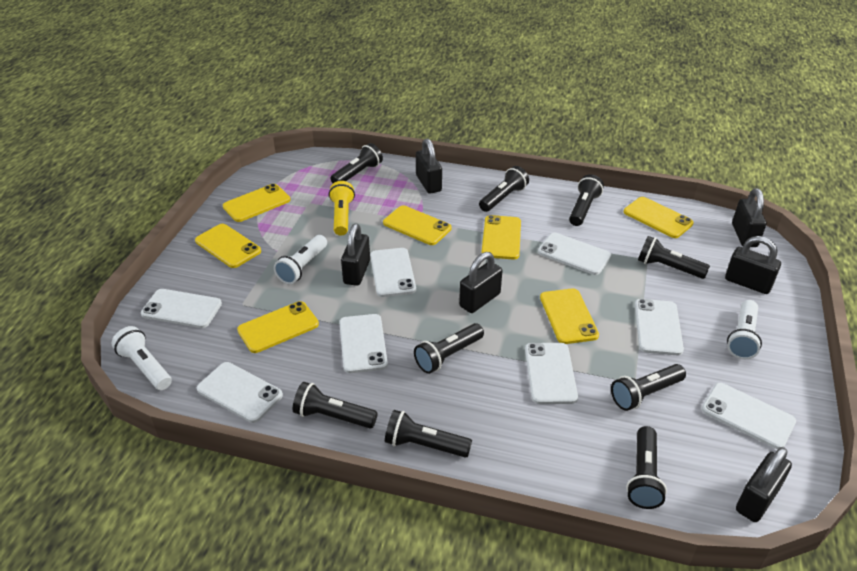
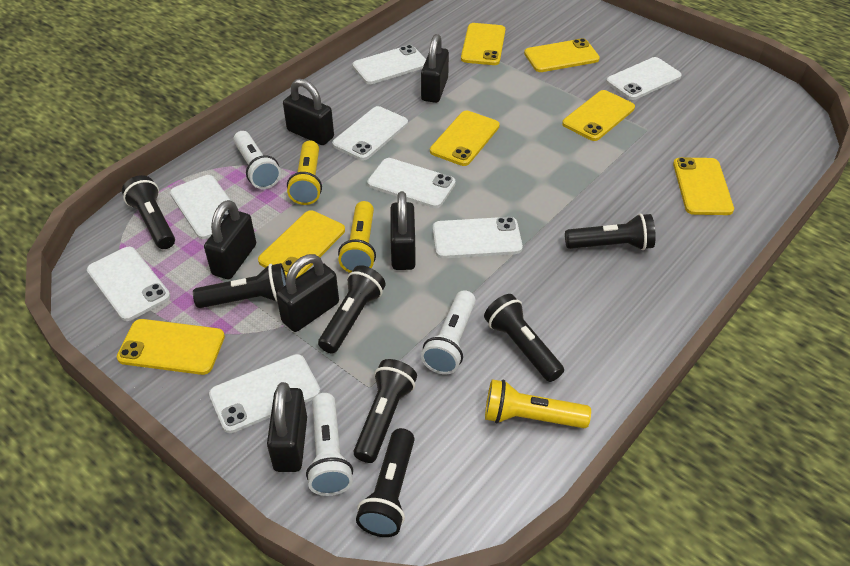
black flashlight: 9 -> 7
yellow flashlight: 1 -> 3

